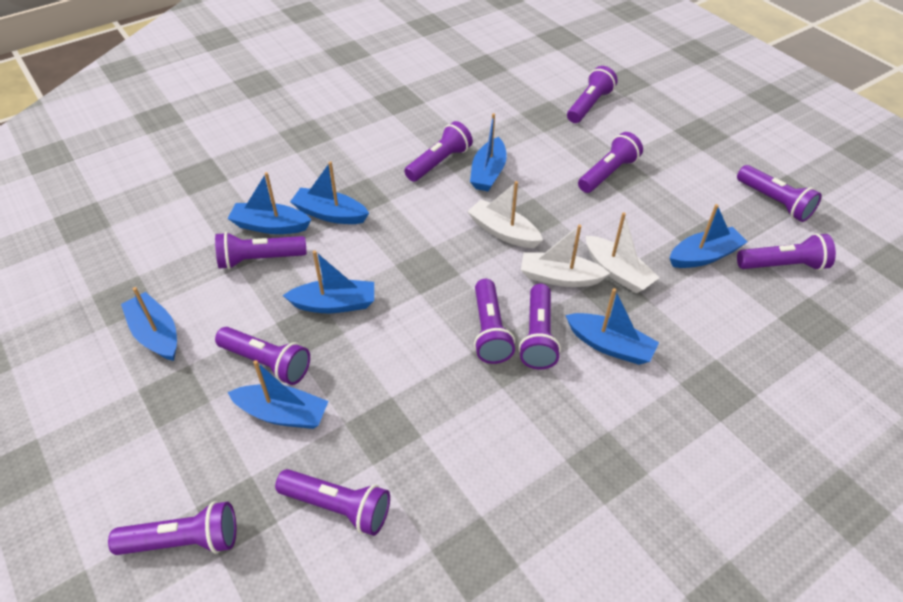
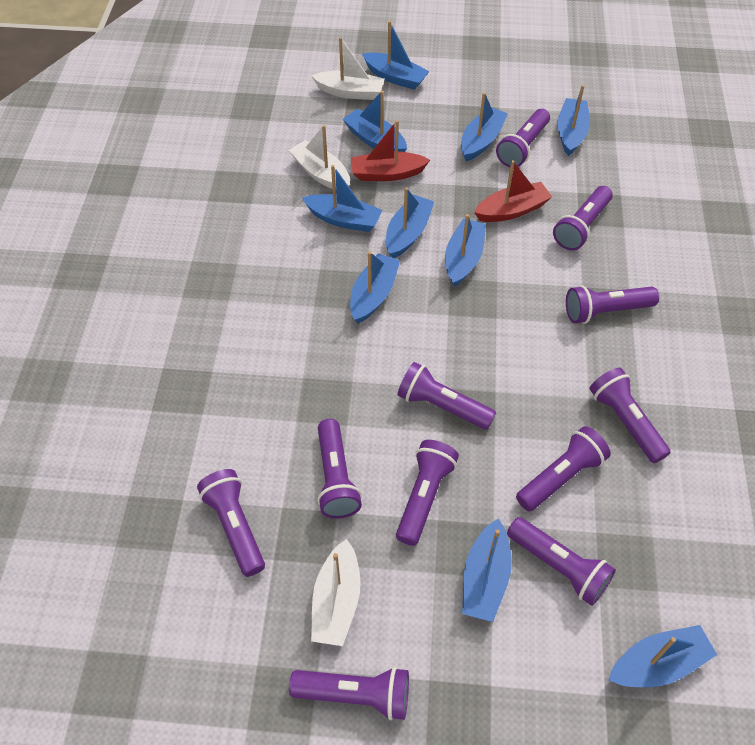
blue boat: 8 -> 10
red boat: 0 -> 2

